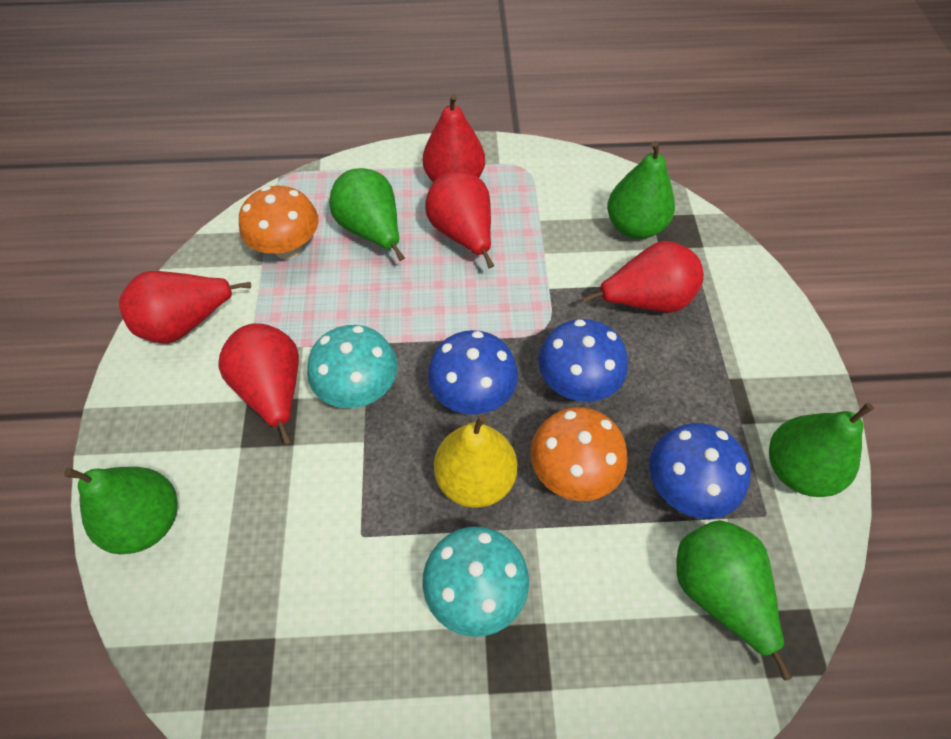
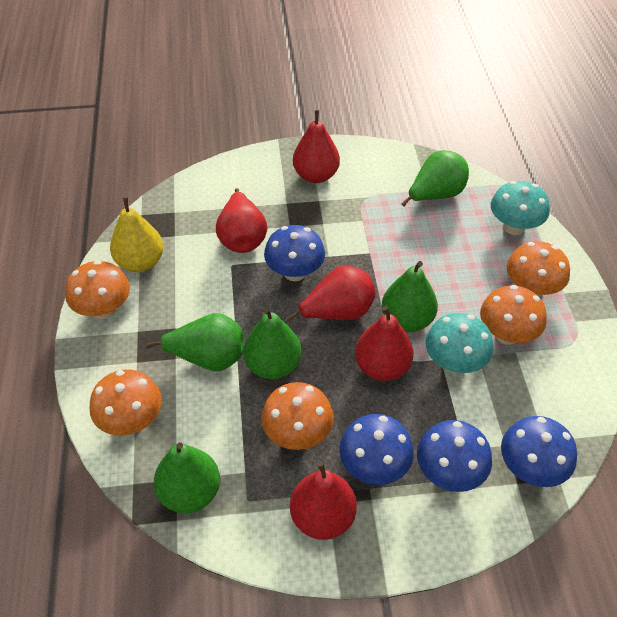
blue mushroom: 3 -> 4
orange mushroom: 2 -> 5

